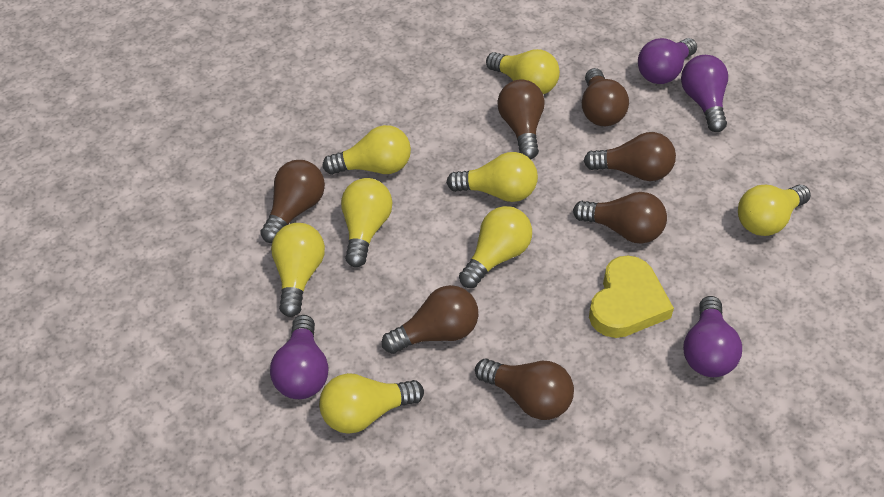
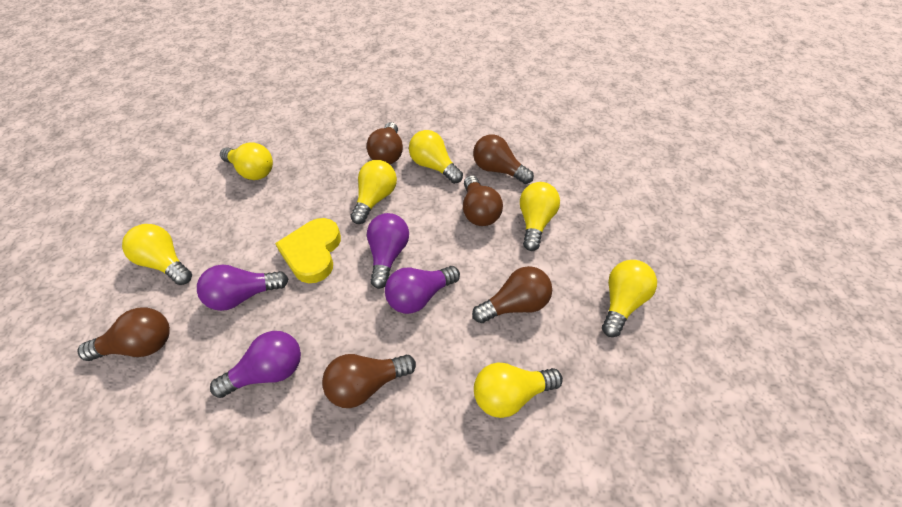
brown light bulb: 7 -> 6
yellow light bulb: 8 -> 7

